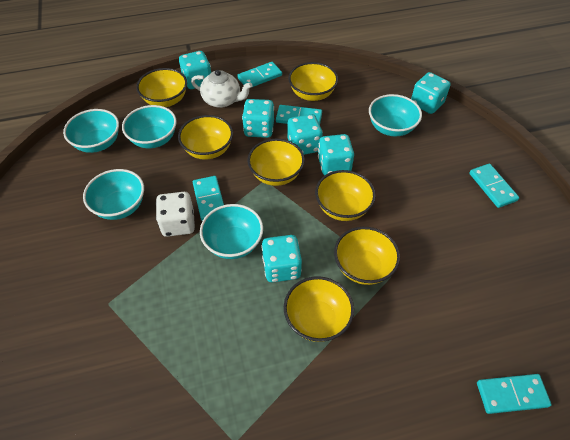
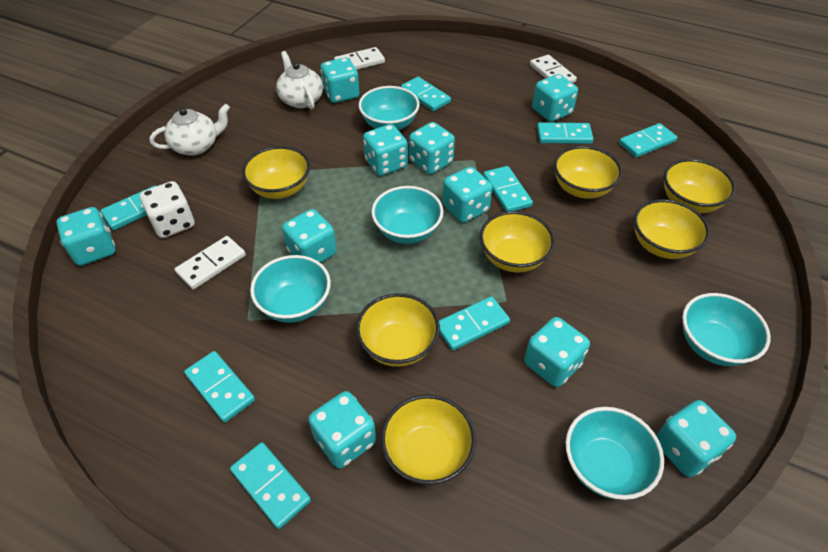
turquoise dice: 6 -> 10
turquoise domino: 5 -> 8
white domino: 0 -> 3
white teapot: 1 -> 2

